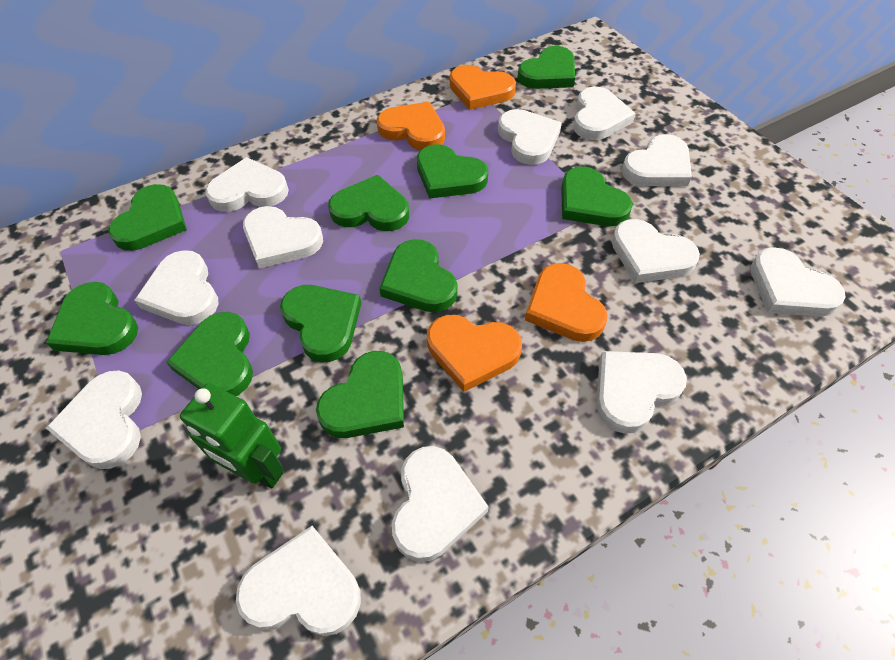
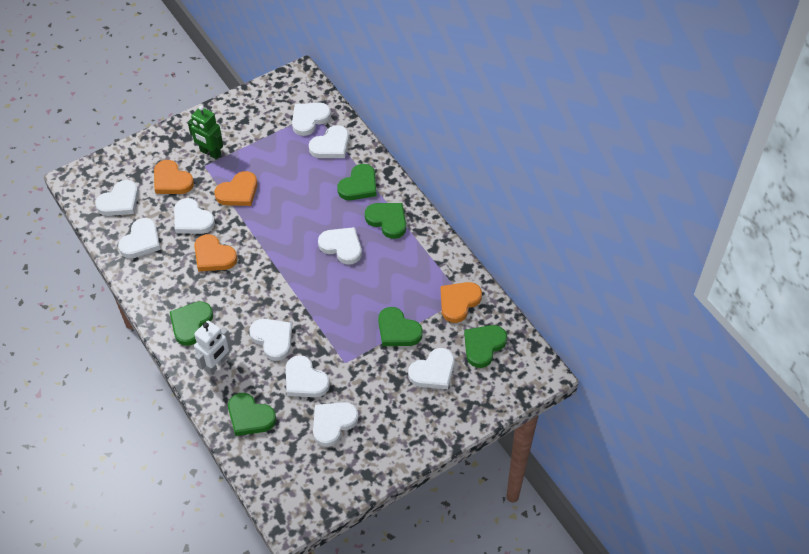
green heart: 10 -> 6
white heart: 12 -> 10
white robot: 0 -> 1

